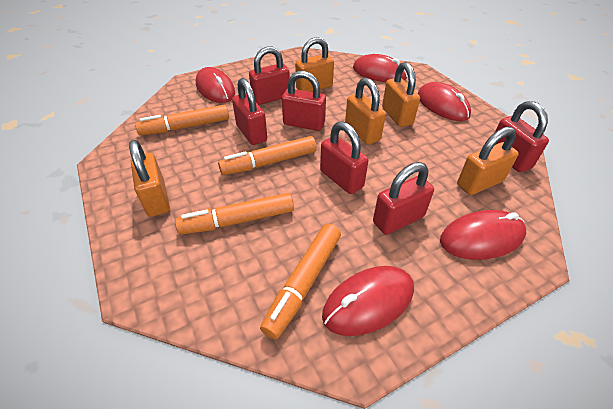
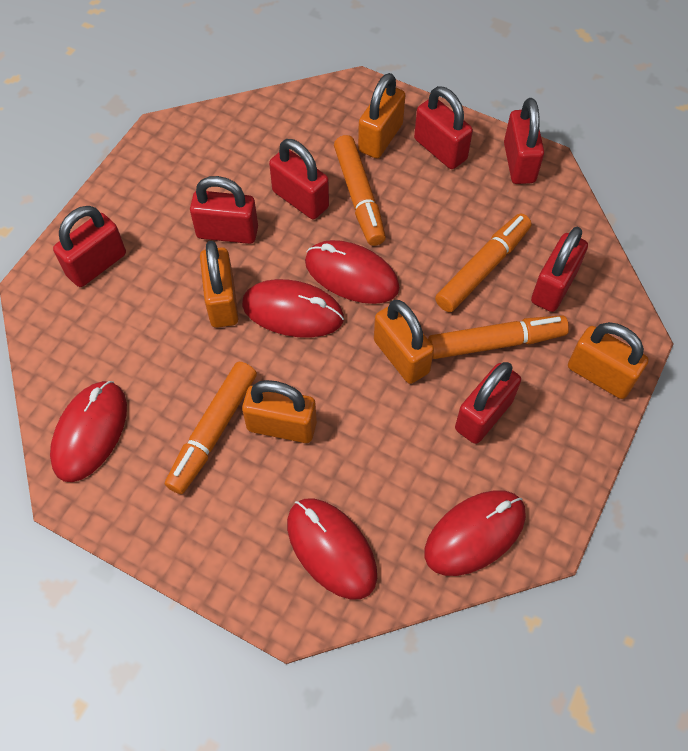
red padlock: 6 -> 7

